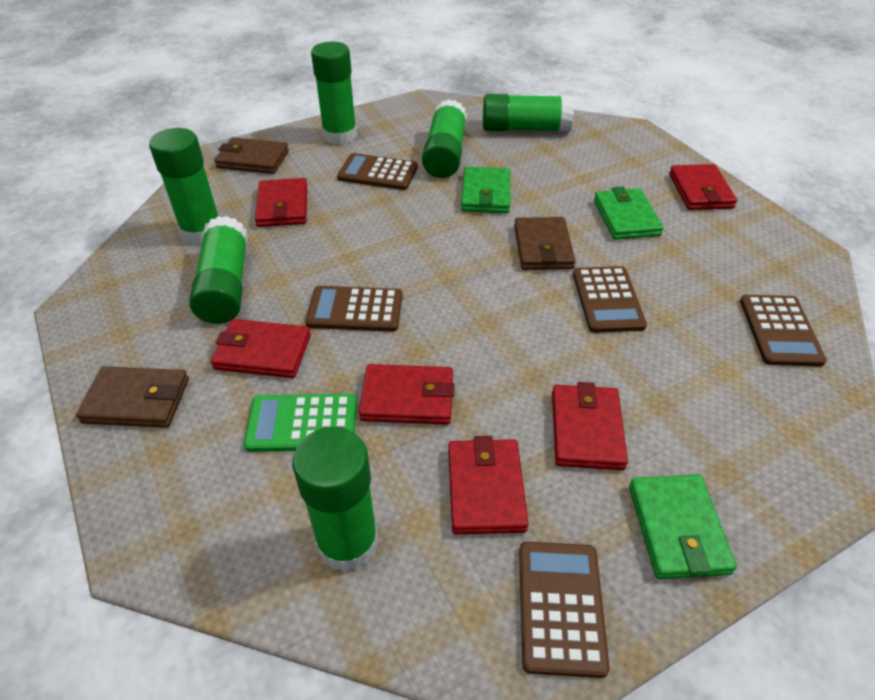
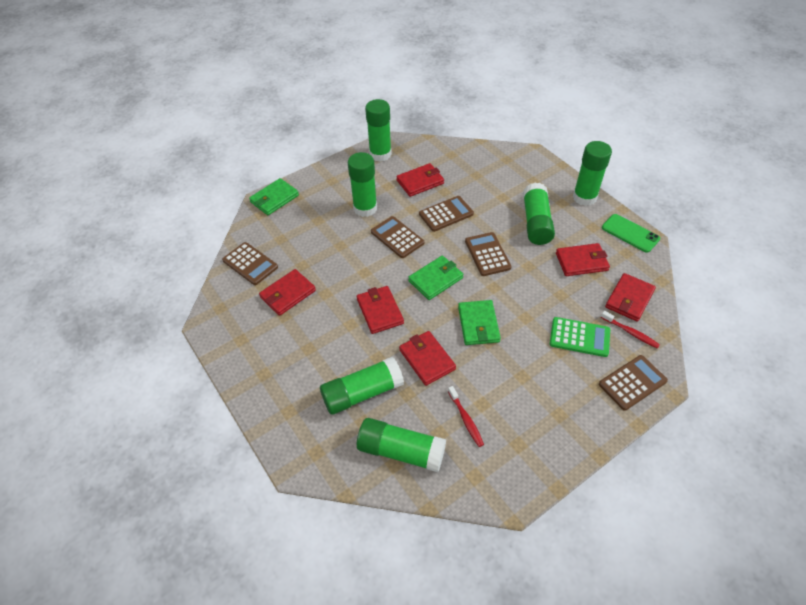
brown wallet: 3 -> 0
green phone: 0 -> 1
red toothbrush: 0 -> 2

